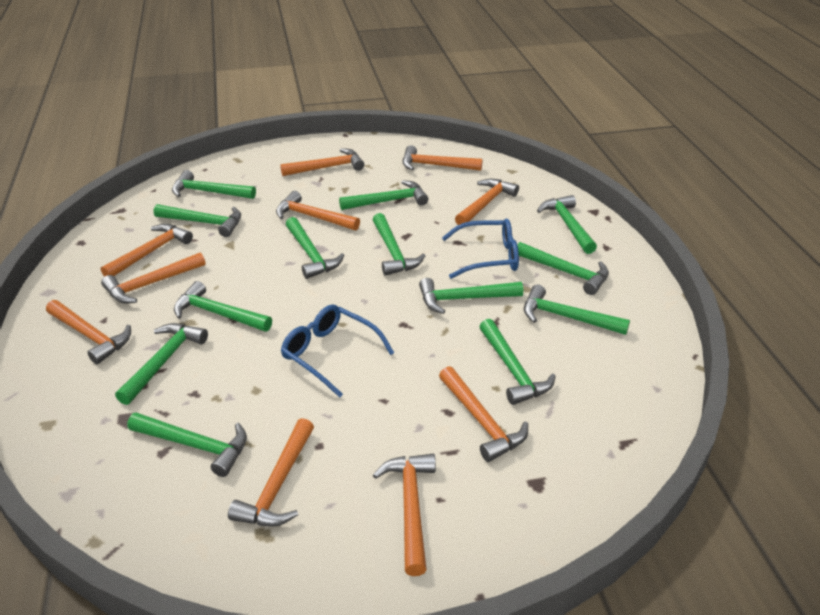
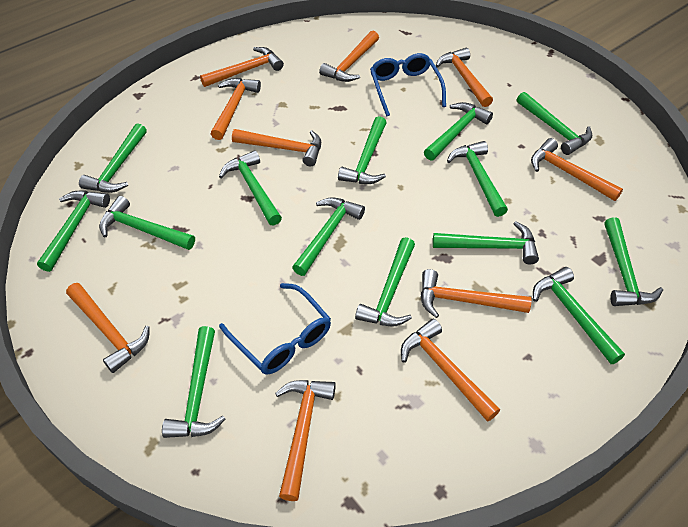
green hammer: 13 -> 14

